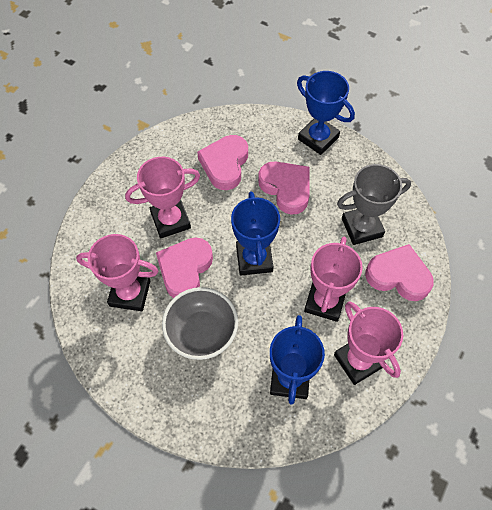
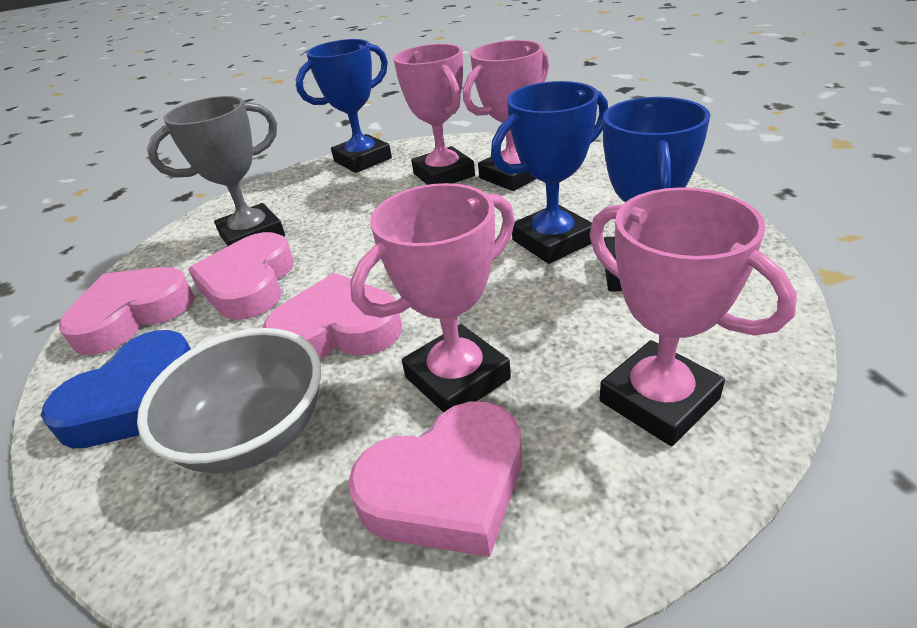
blue heart: 0 -> 1

